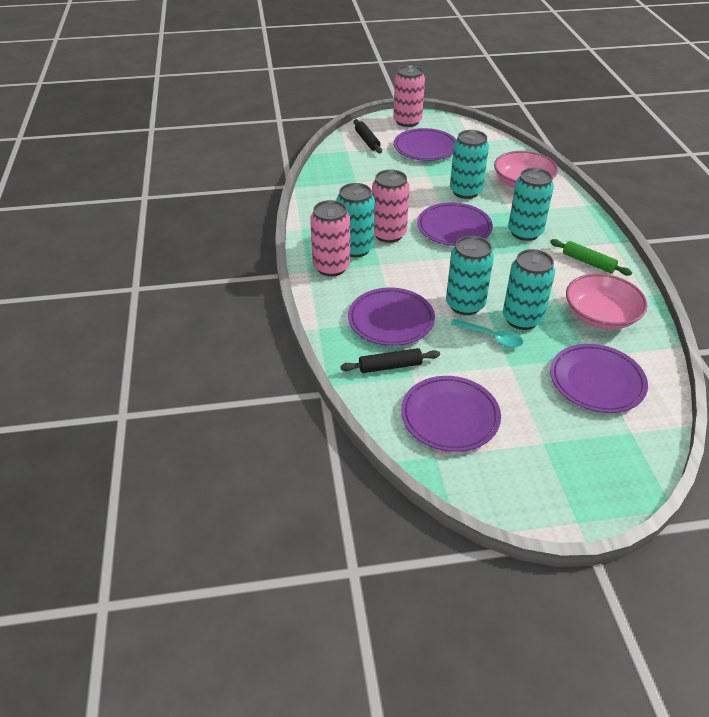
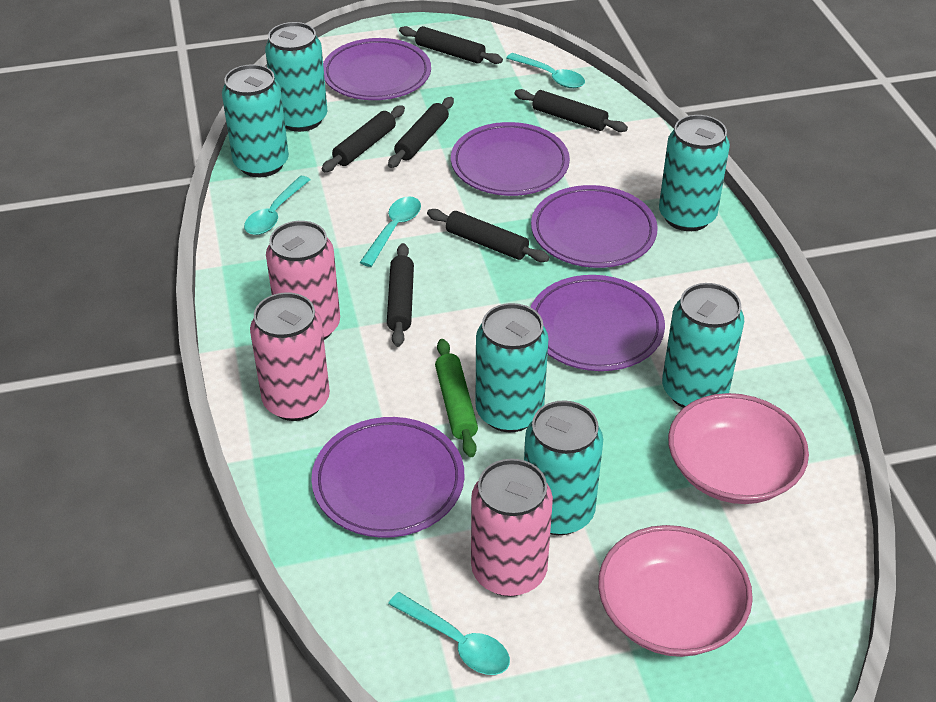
black rolling pin: 2 -> 6
turquoise can: 5 -> 6
turquoise spoon: 1 -> 4

